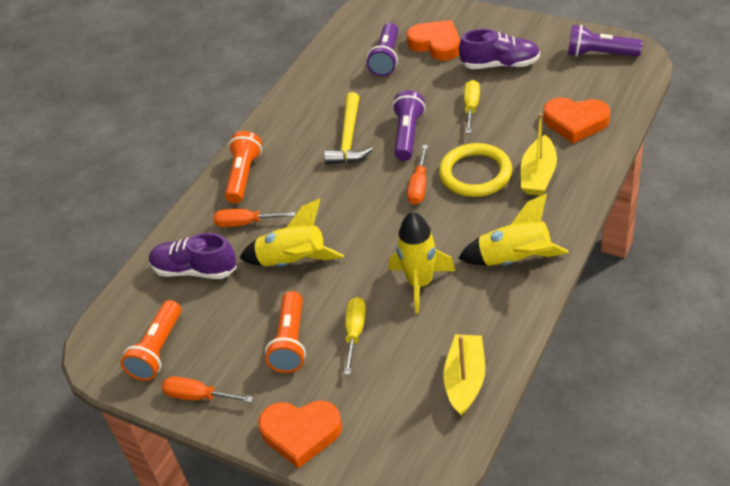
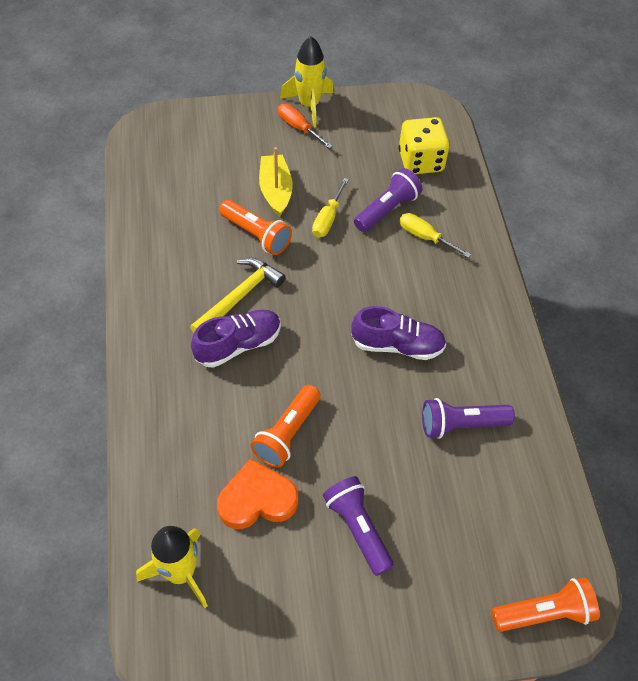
orange heart: 3 -> 1
orange screwdriver: 3 -> 1
yellow boat: 2 -> 1
yellow dice: 0 -> 1
yellow ring: 1 -> 0
yellow rocket: 3 -> 2

